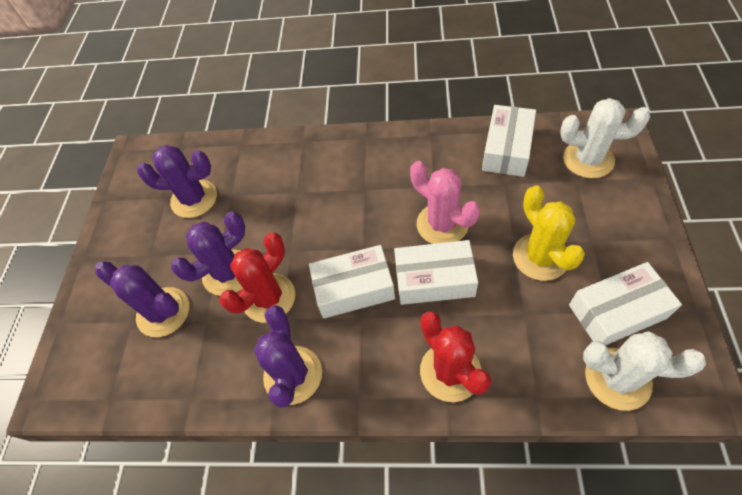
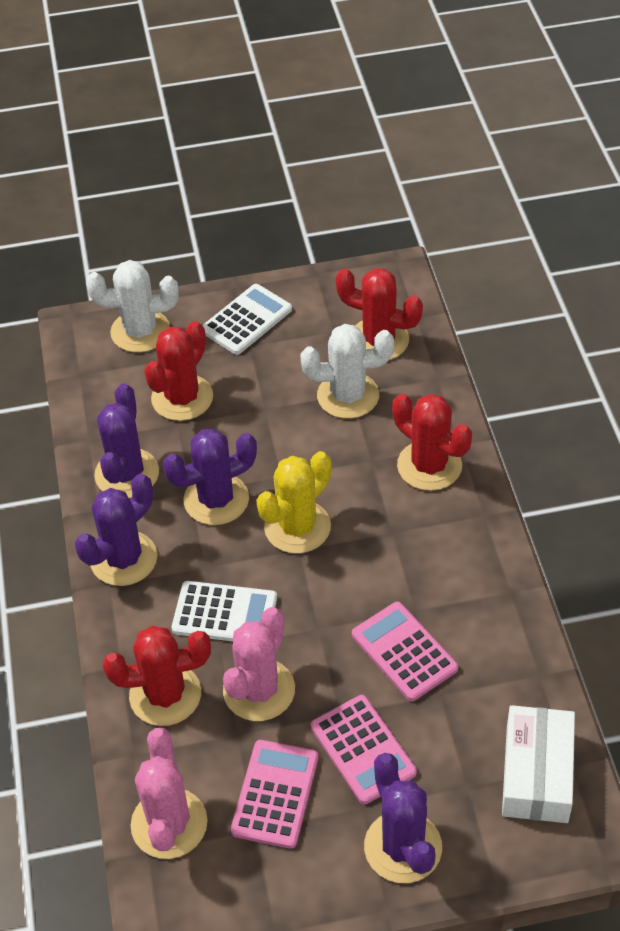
pink cactus: 1 -> 2
pink calculator: 0 -> 3
red cactus: 2 -> 4
white box: 4 -> 1
white calculator: 0 -> 2

